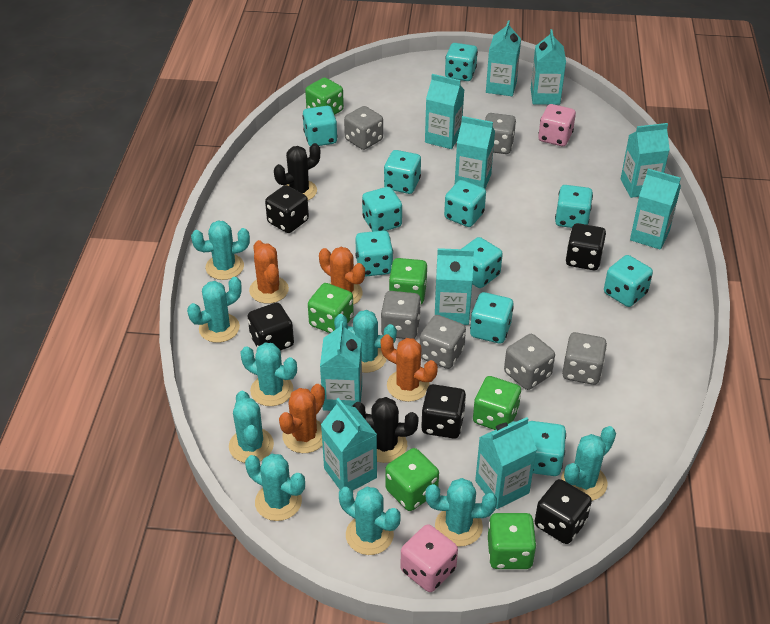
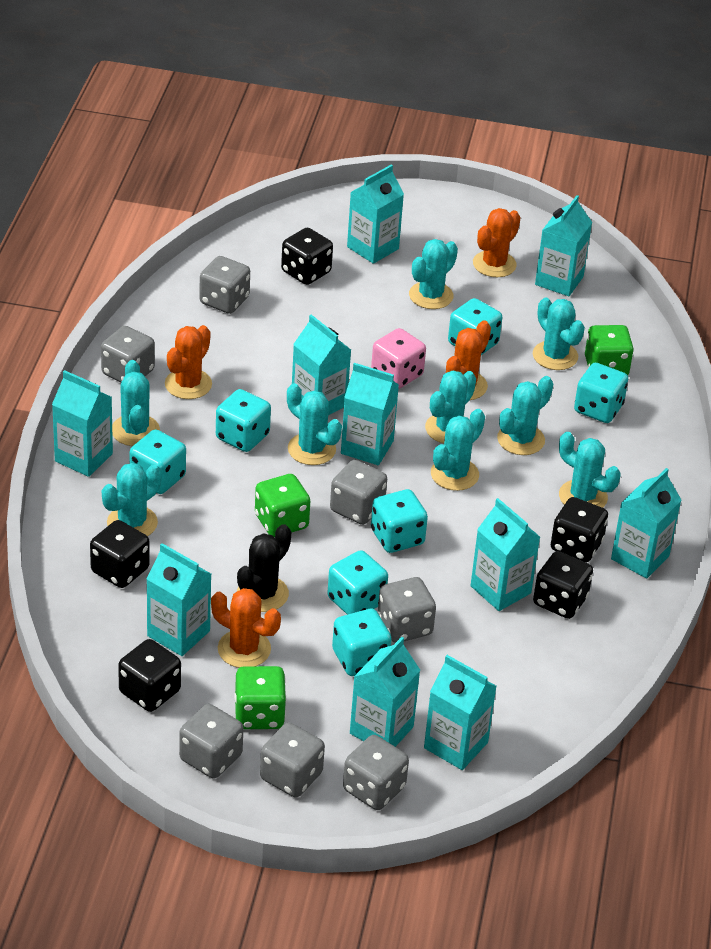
black cactus: 2 -> 1
green dice: 6 -> 3
grey dice: 6 -> 7
pink dice: 2 -> 1
turquoise dice: 11 -> 7

